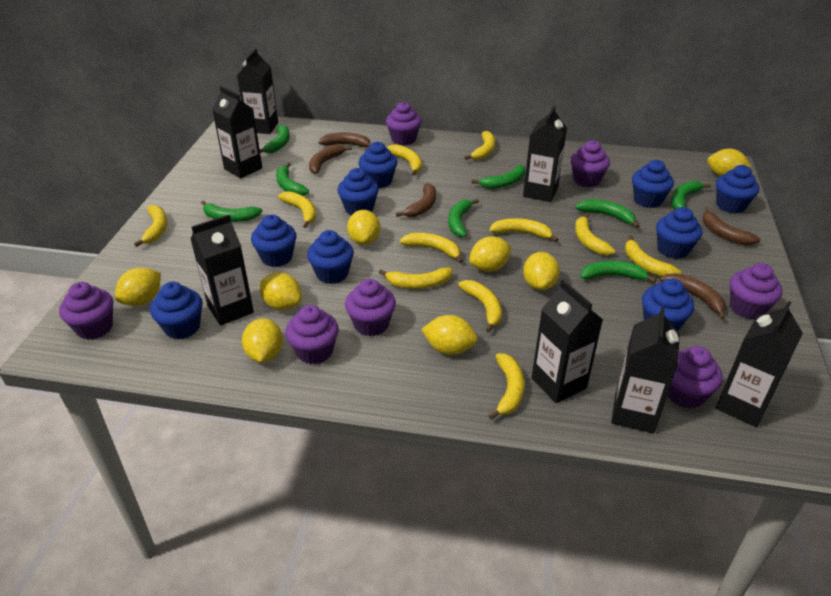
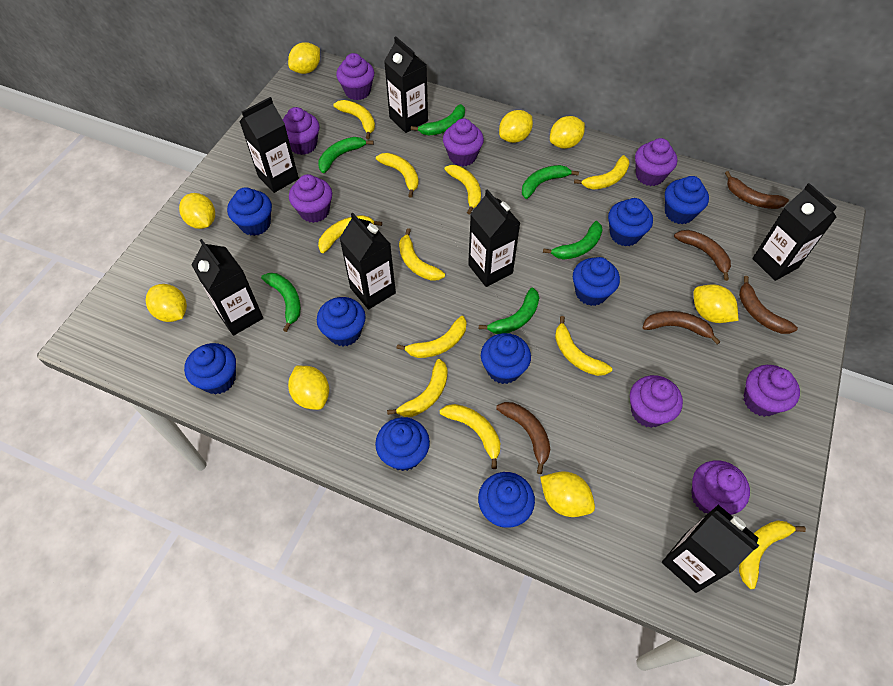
green banana: 8 -> 6
purple cupcake: 7 -> 8

